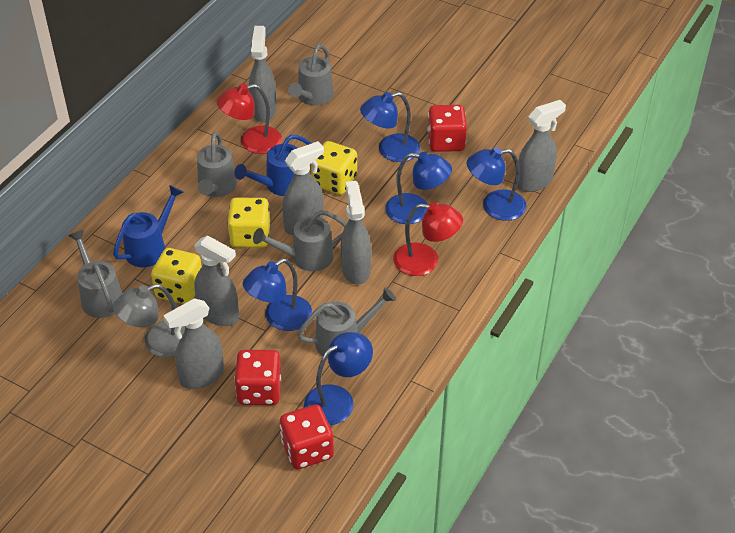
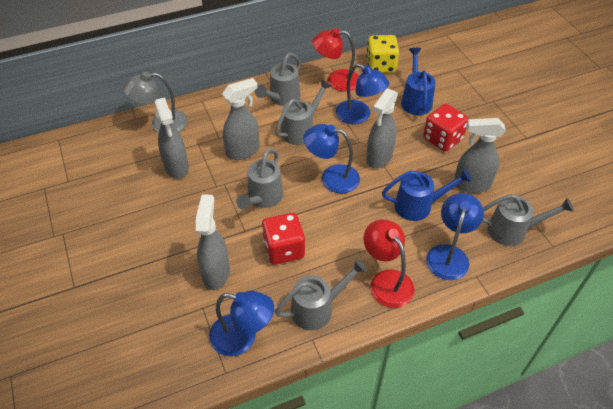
blue lamp: 5 -> 4
grey spray bottle: 6 -> 5
red dice: 3 -> 2
yellow dice: 3 -> 1

